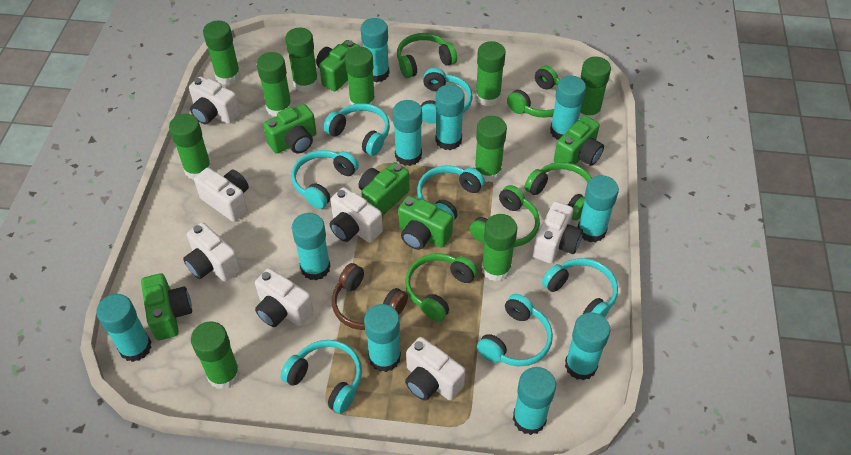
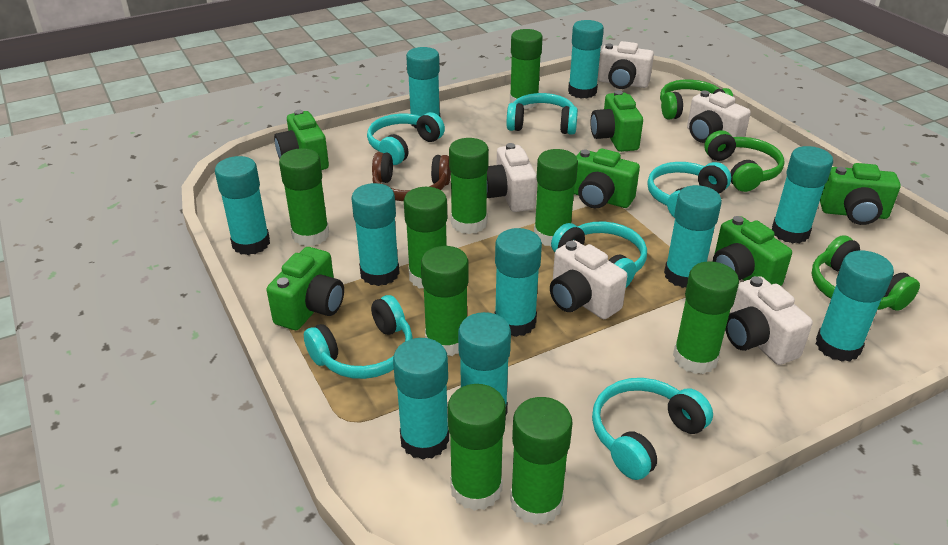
green glue stick: 10 -> 9
green headphones: 5 -> 3
turquoise headphones: 7 -> 6
white camera: 7 -> 5

